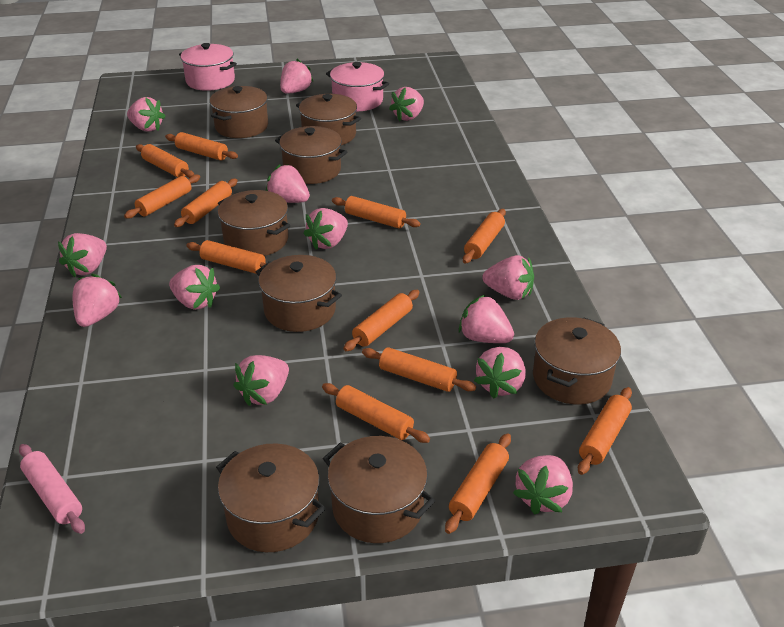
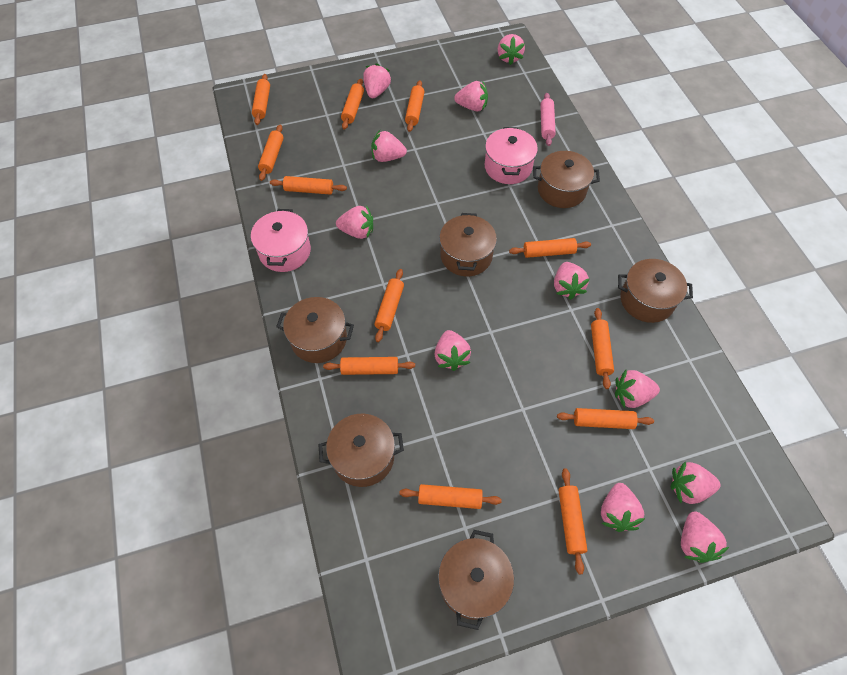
brown pot: 8 -> 6
pink strawberry: 13 -> 11

